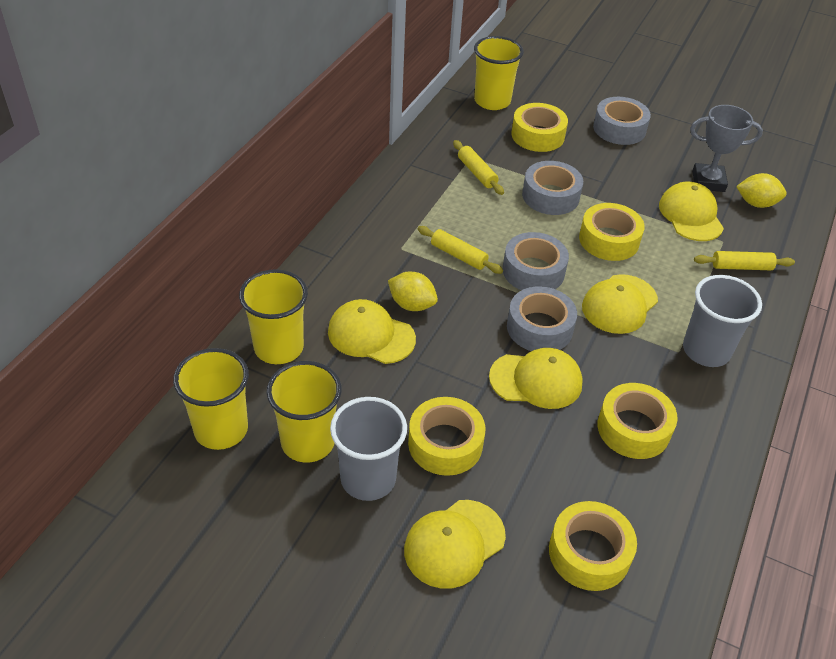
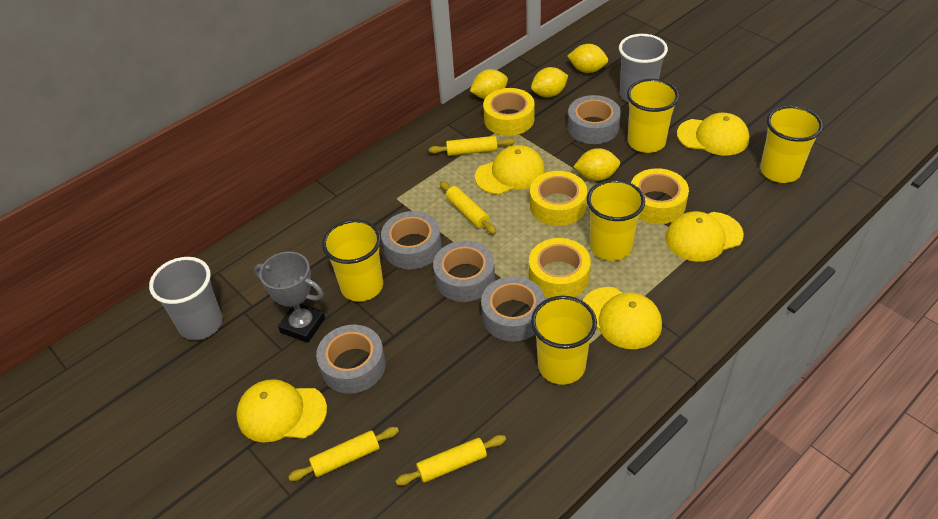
grey tape: 4 -> 5
yellow cup: 4 -> 5
yellow lemon: 2 -> 4
yellow rolling pin: 3 -> 4
yellow tape: 5 -> 4

